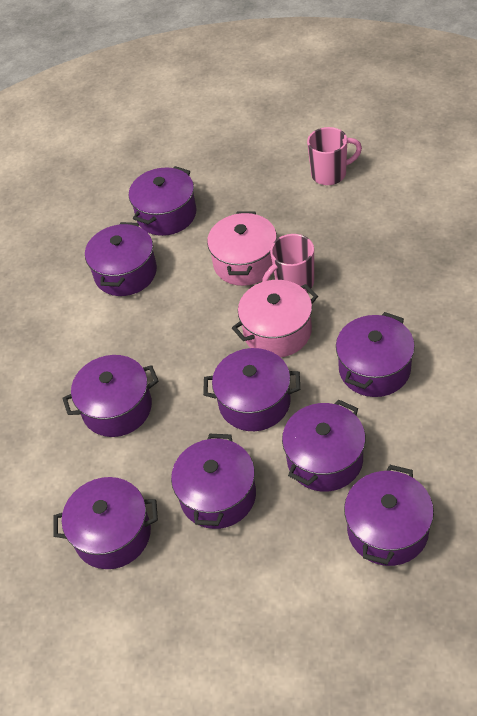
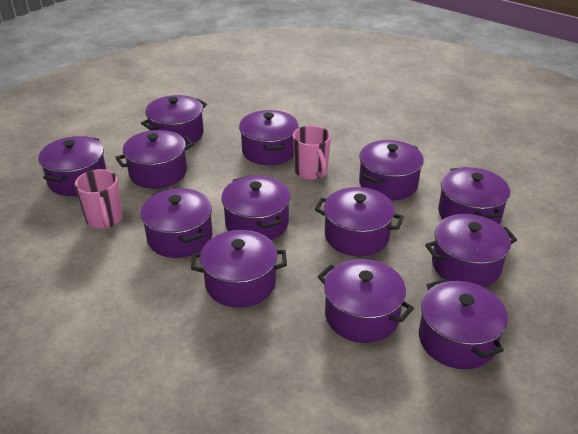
pink pot: 2 -> 0
purple pot: 9 -> 13

